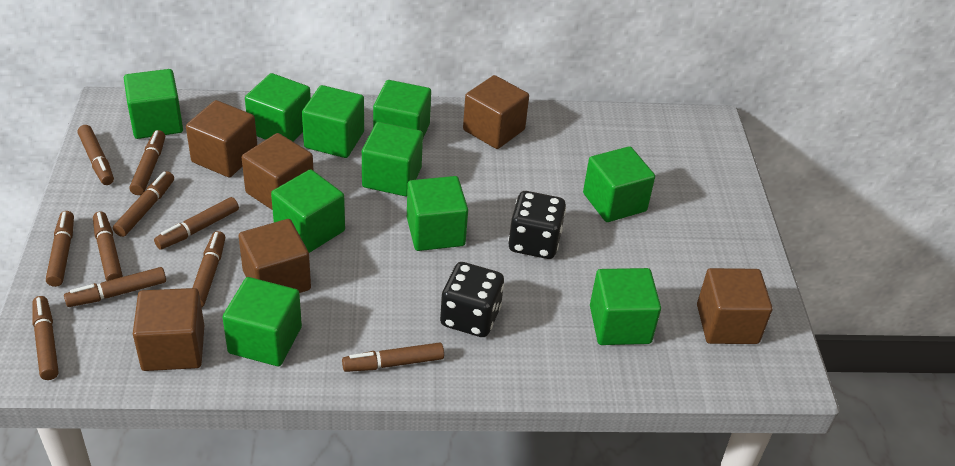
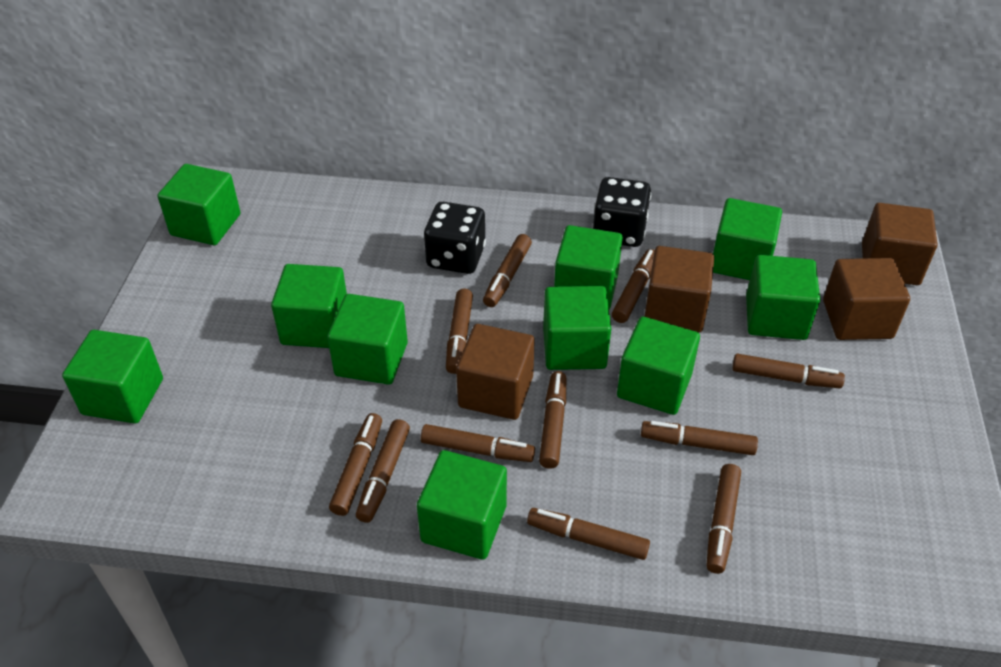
brown cube: 6 -> 4
brown marker: 10 -> 11

